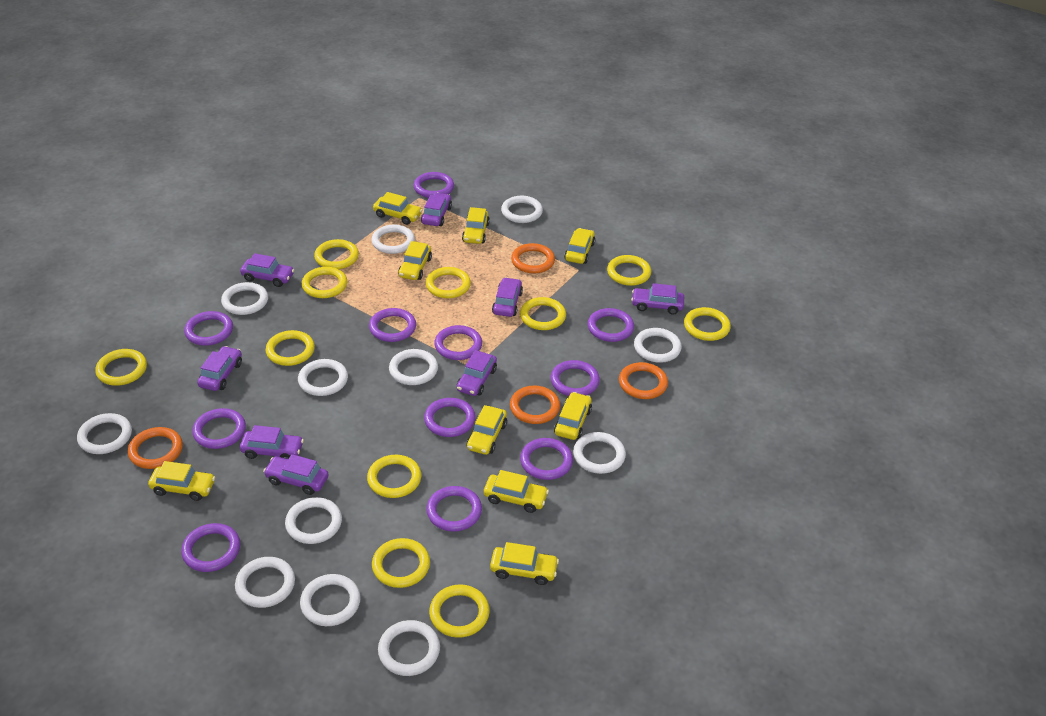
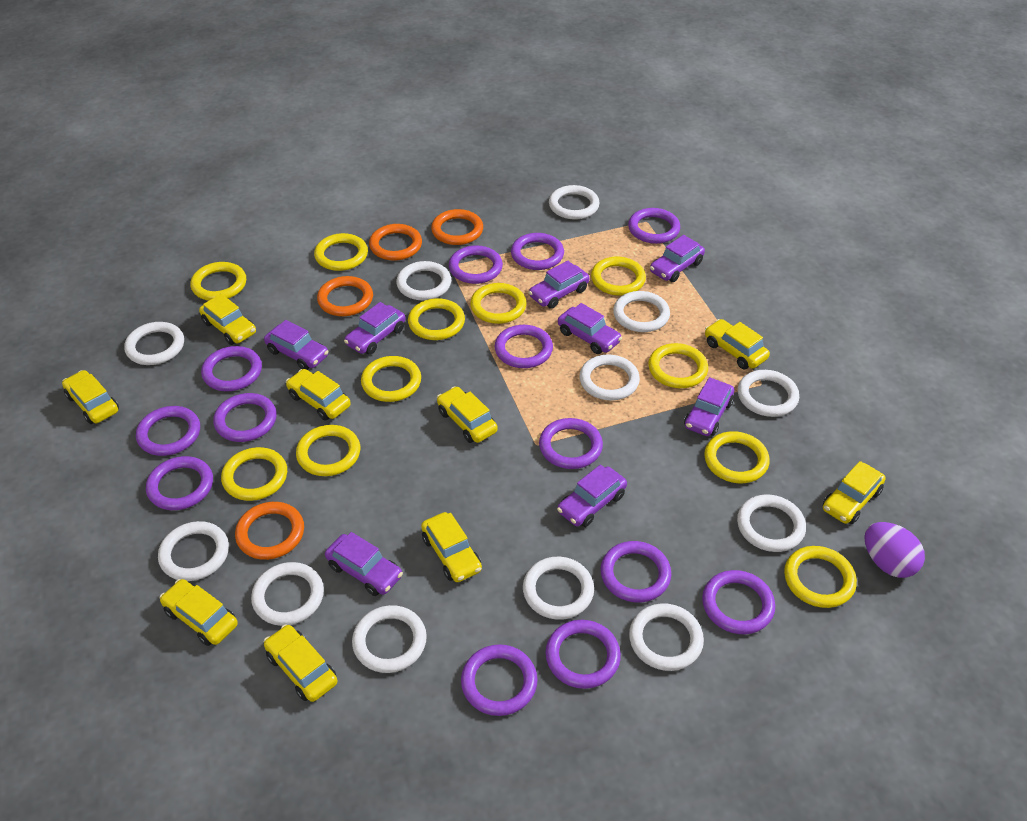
purple egg: 0 -> 1
purple ring: 11 -> 13

